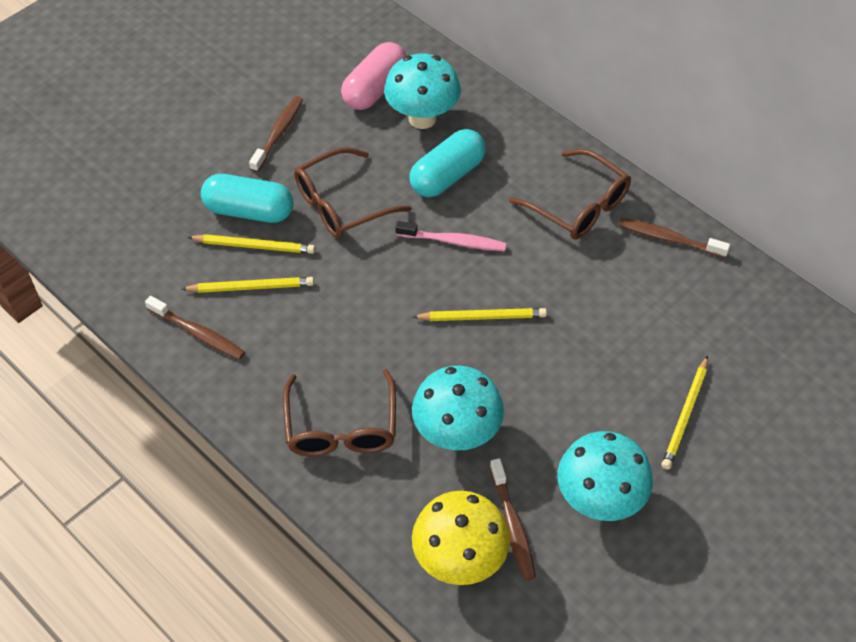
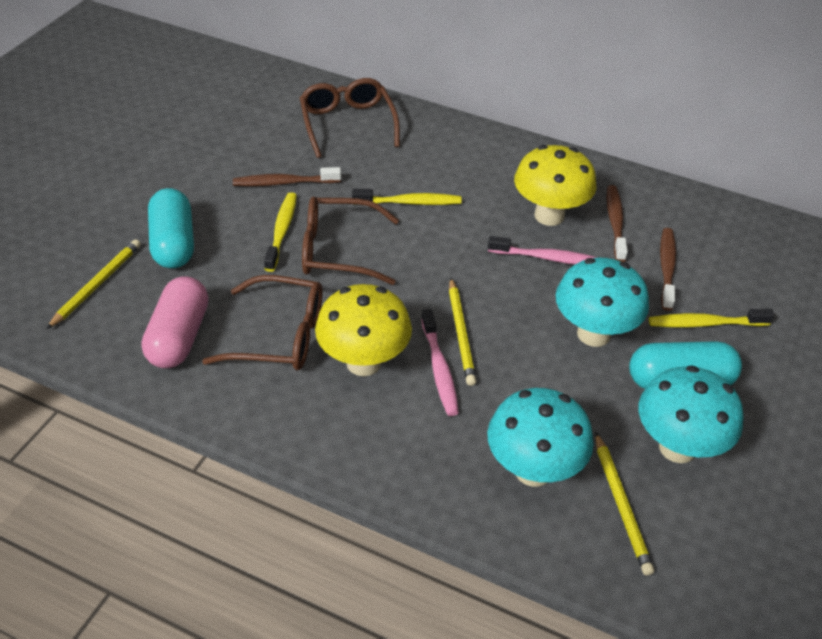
brown toothbrush: 4 -> 3
pink toothbrush: 1 -> 2
yellow mushroom: 1 -> 2
yellow pencil: 4 -> 3
yellow toothbrush: 0 -> 3

